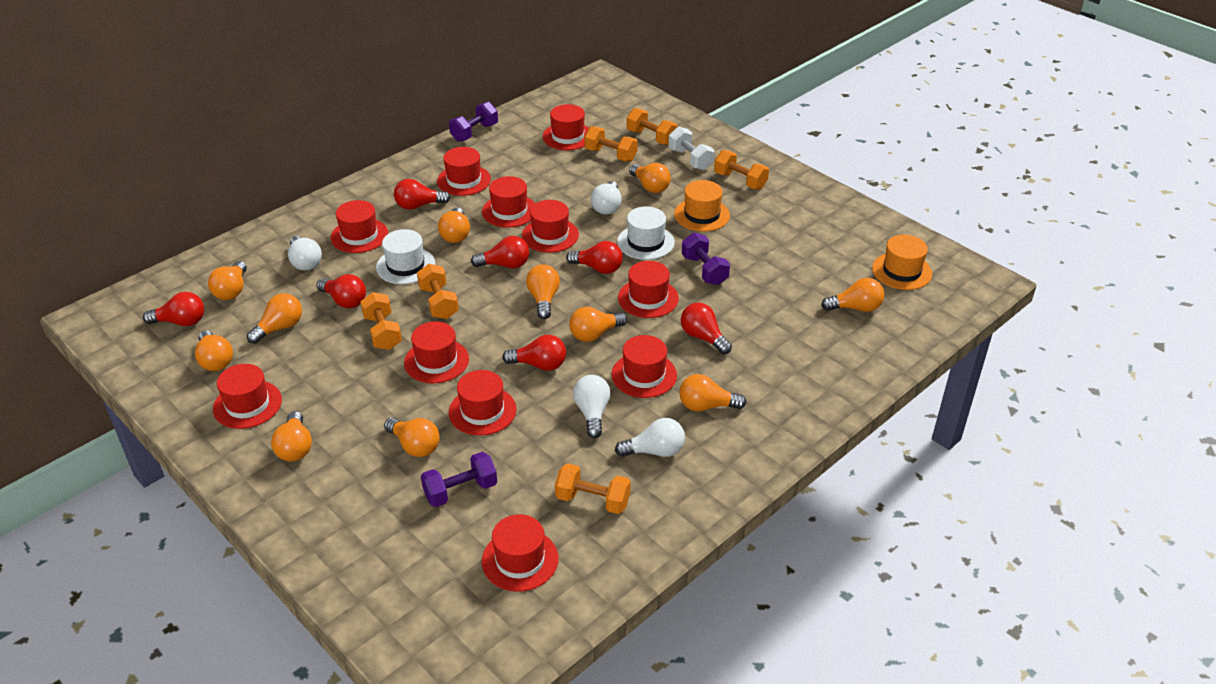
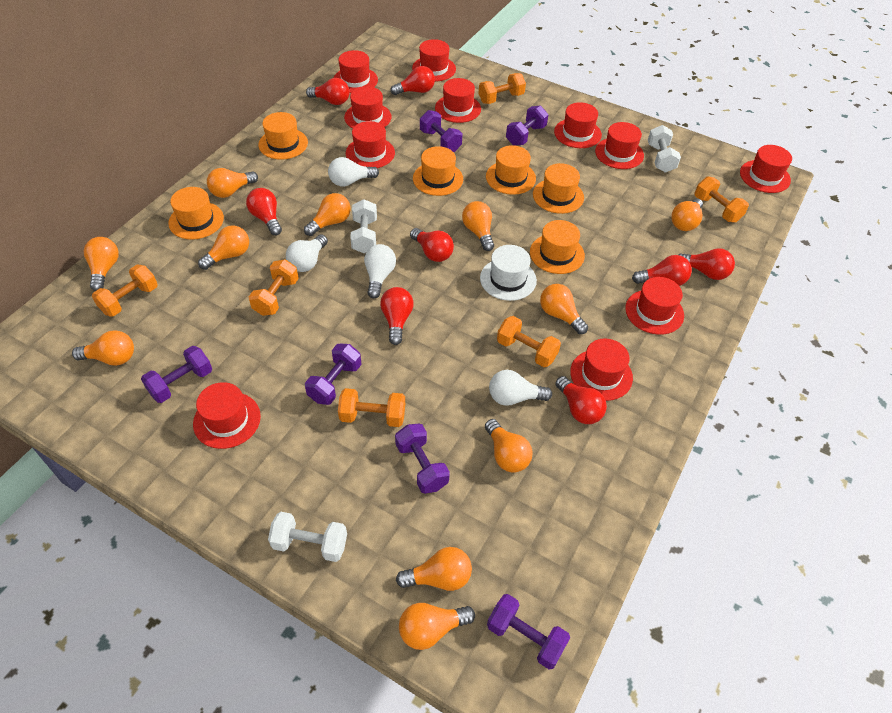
orange hat: 2 -> 6
purple dumbbell: 3 -> 6
red light bulb: 7 -> 8
white dumbbell: 1 -> 3
white hat: 2 -> 1

